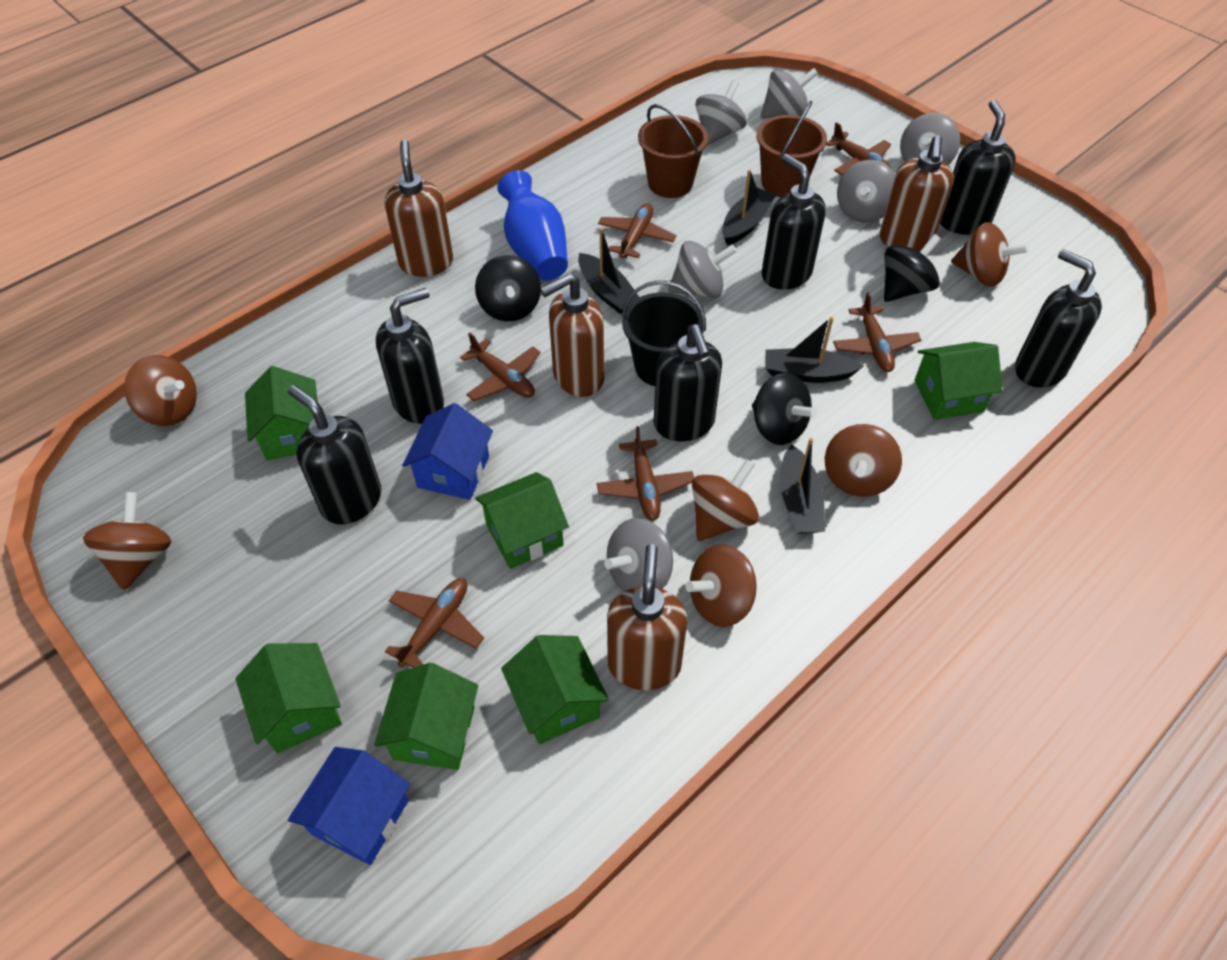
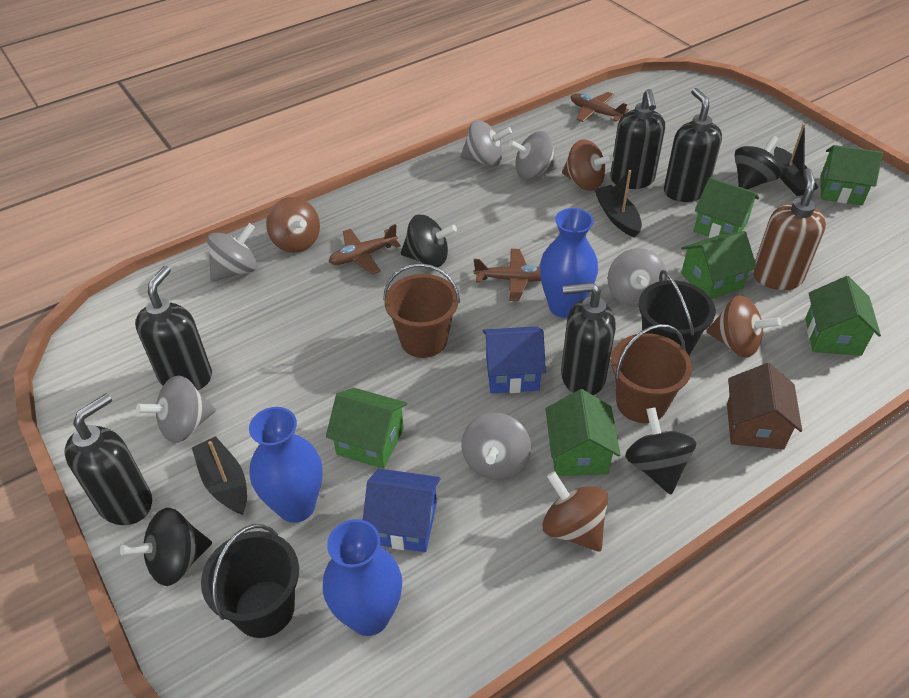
black boat: 4 -> 3
black bucket: 1 -> 2
black soap dispenser: 6 -> 5
black spinning top: 3 -> 4
blue vase: 1 -> 3
brown house: 0 -> 1
brown plane: 6 -> 3
brown soap dispenser: 4 -> 1
brown spinning top: 6 -> 4

